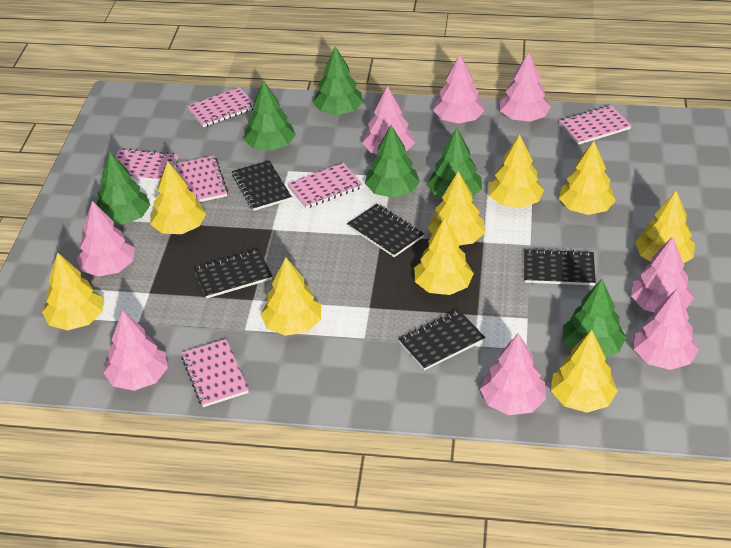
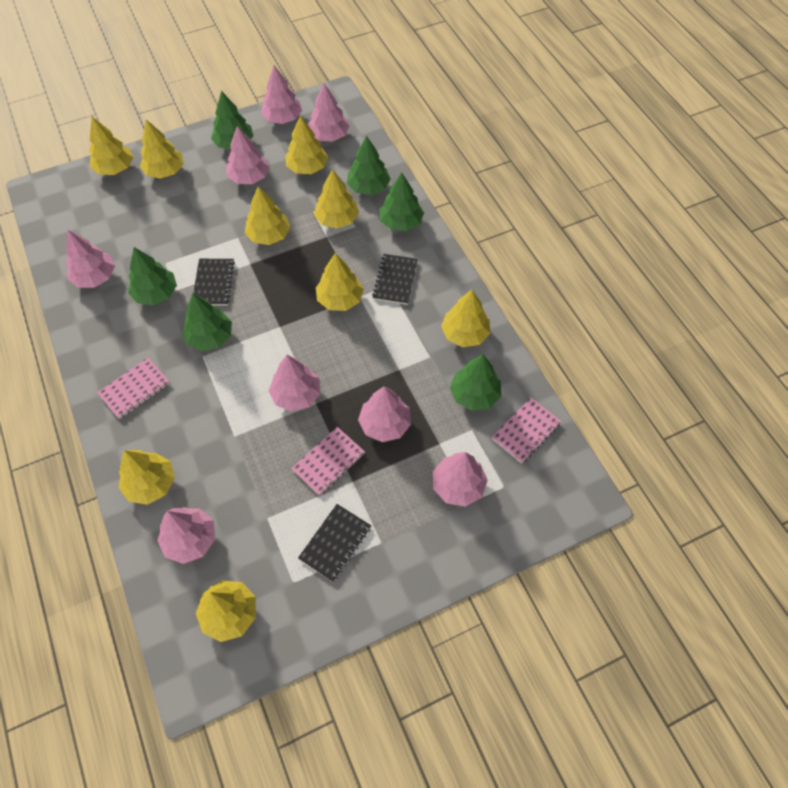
black notebook: 5 -> 3
pink notebook: 6 -> 3

